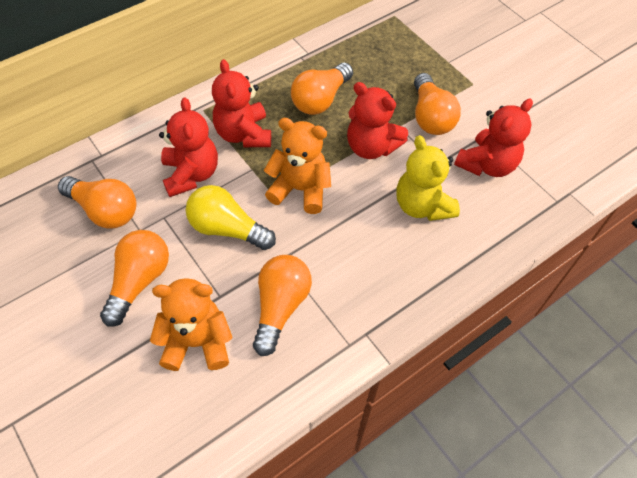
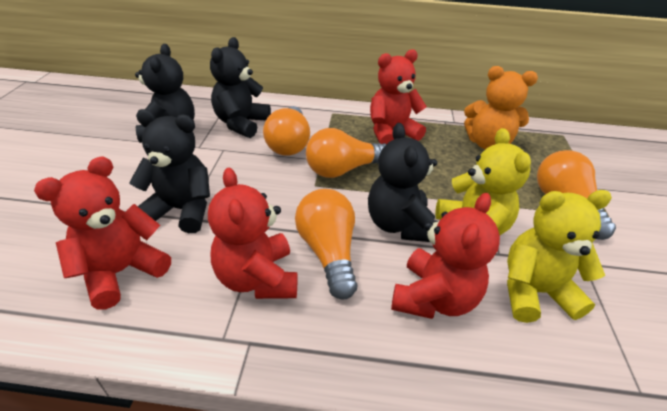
black teddy bear: 0 -> 4
orange light bulb: 5 -> 4
orange teddy bear: 2 -> 1
yellow light bulb: 1 -> 0
yellow teddy bear: 1 -> 2

